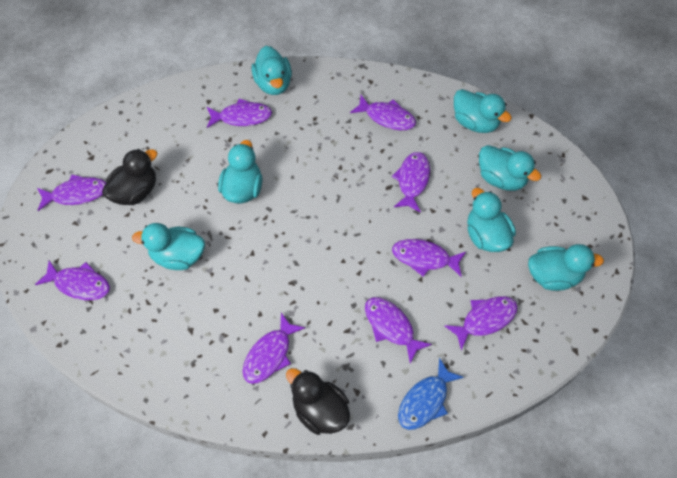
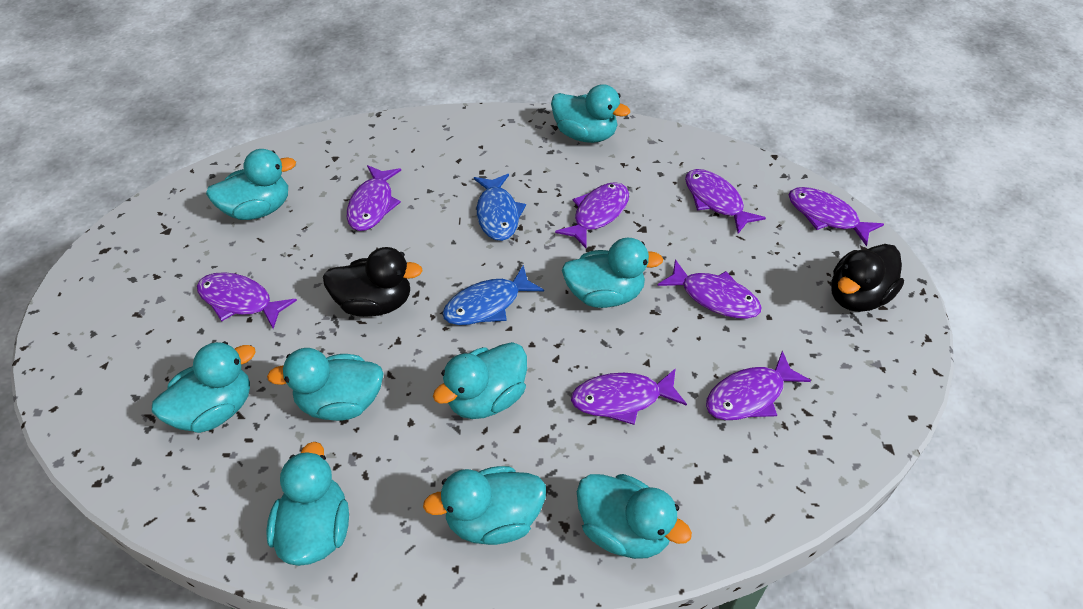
blue fish: 1 -> 2
purple fish: 9 -> 8
turquoise duck: 7 -> 9

